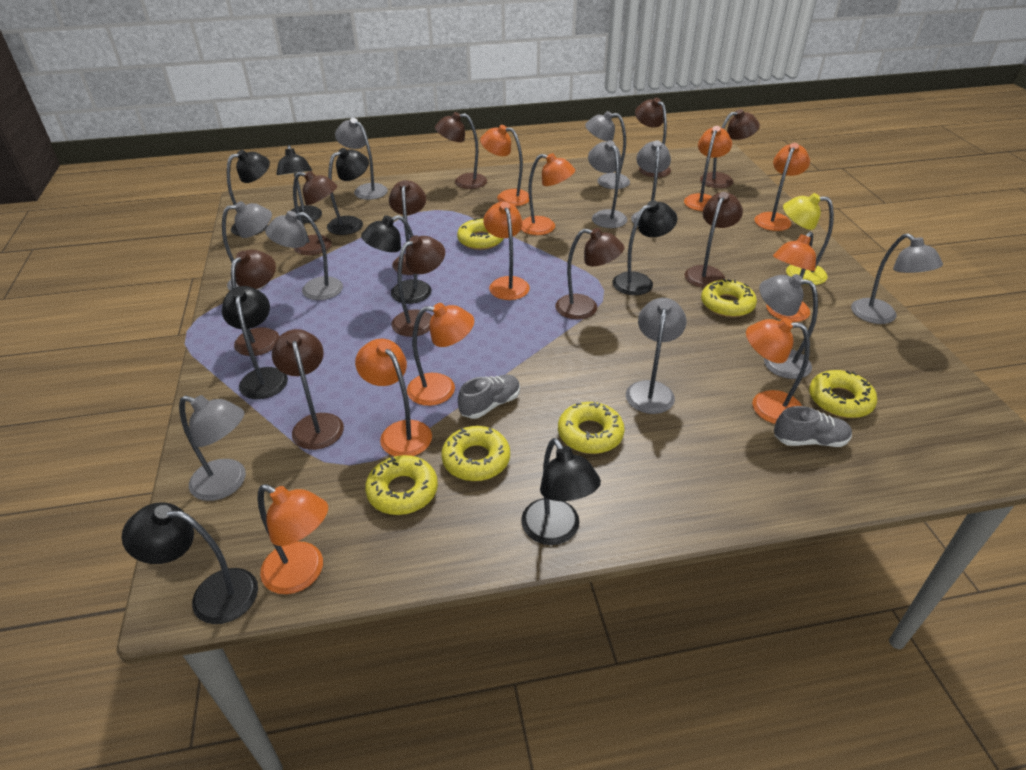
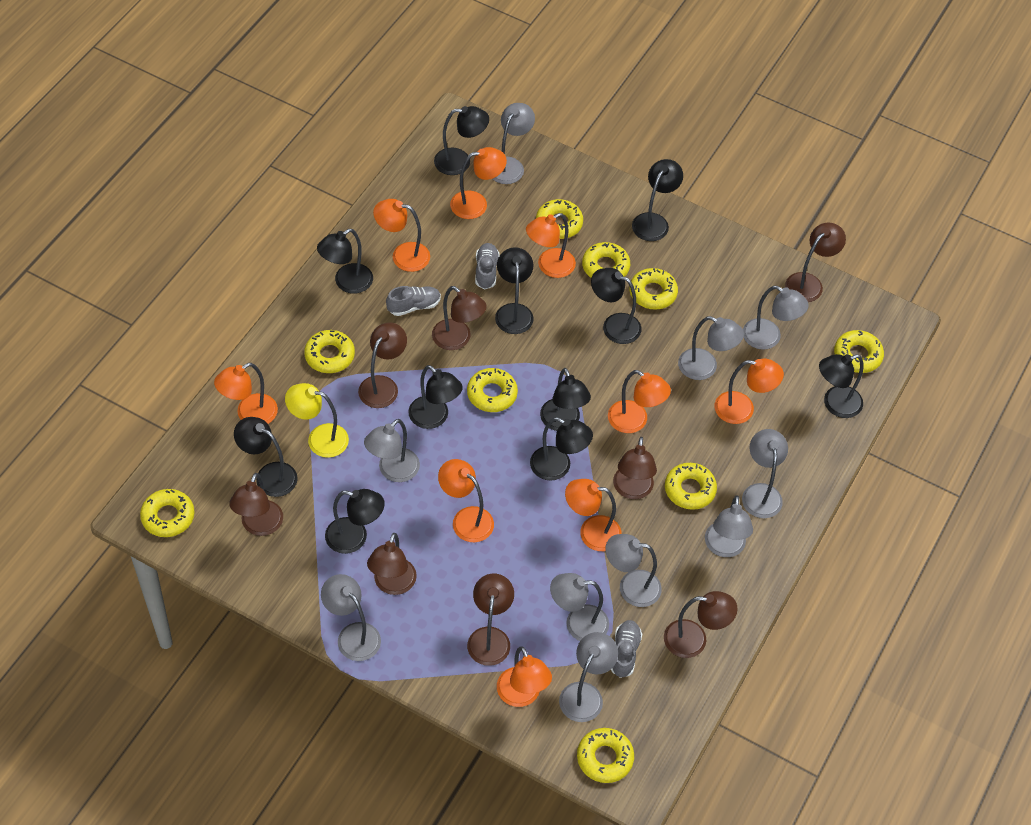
black lamp: 8 -> 11
brown lamp: 10 -> 8
grey shoe: 2 -> 3
orange lamp: 10 -> 9
yellow donut: 6 -> 9

